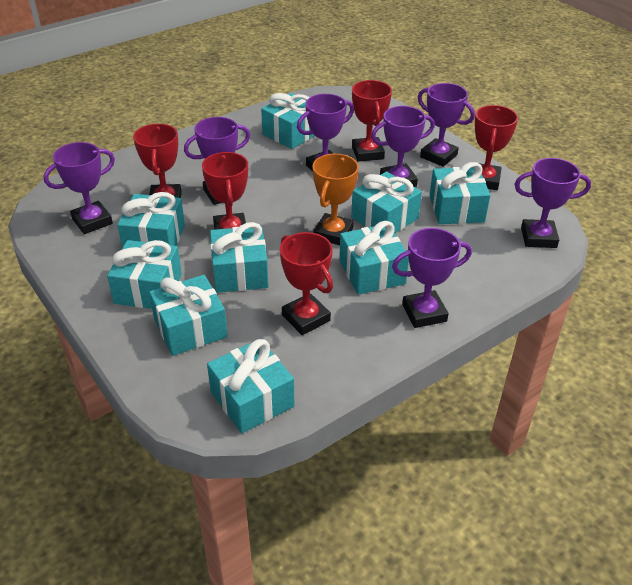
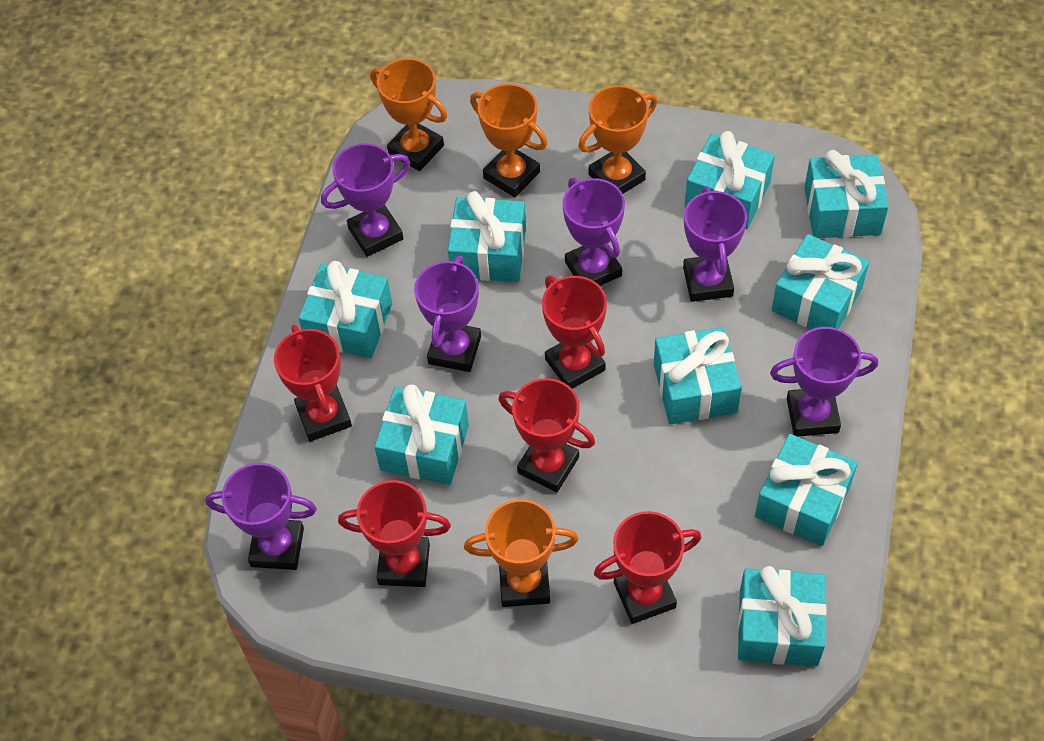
orange trophy: 1 -> 4
purple trophy: 7 -> 6

